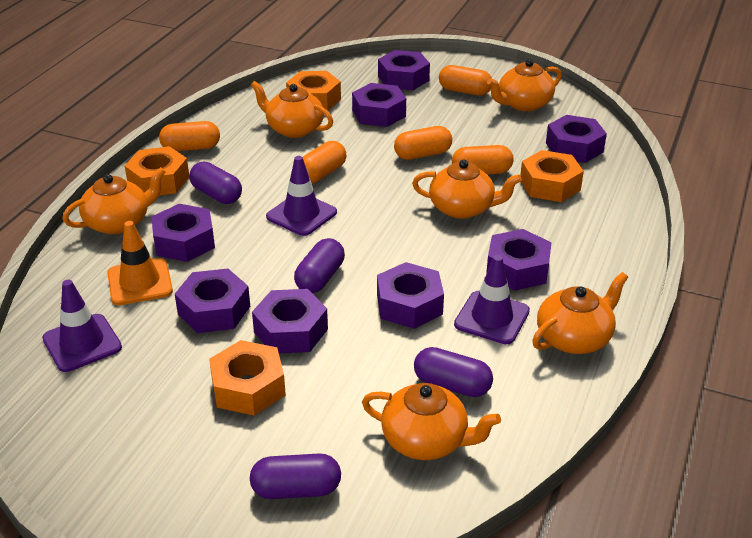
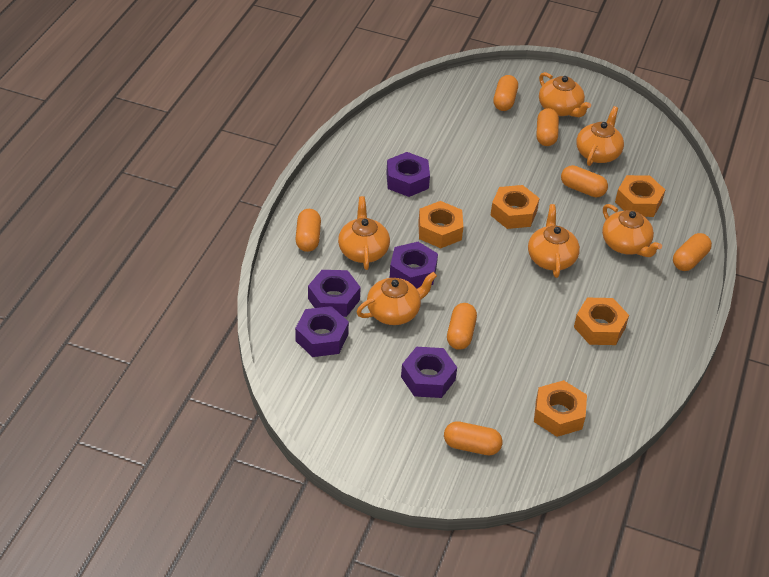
orange capsule: 5 -> 7
orange nut: 4 -> 5
orange traffic cone: 1 -> 0
purple capsule: 4 -> 0
purple nut: 8 -> 5
purple traffic cone: 3 -> 0

